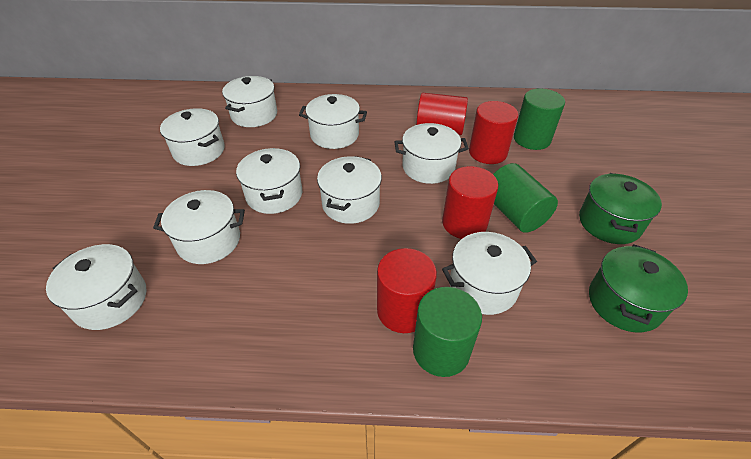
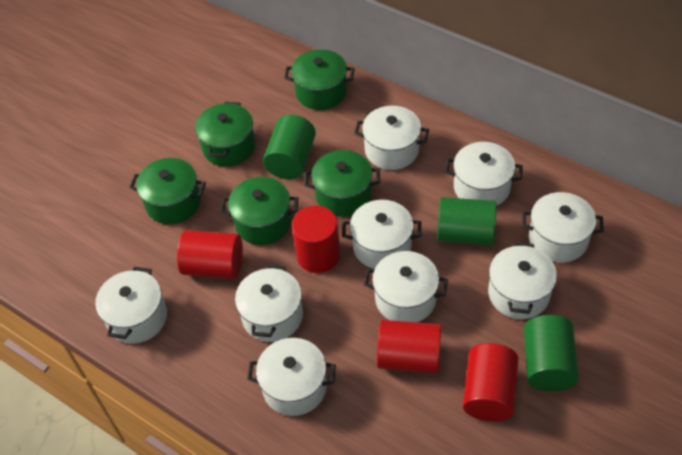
green pot: 2 -> 5

